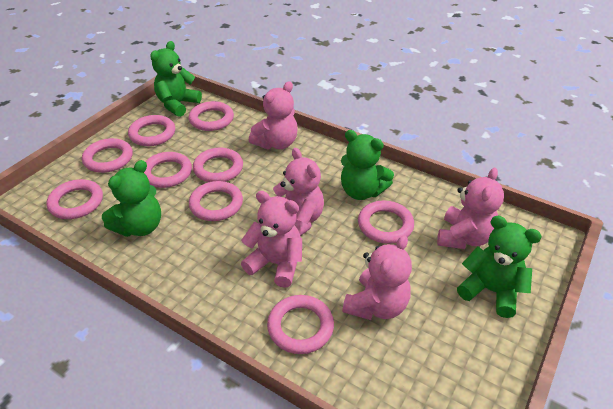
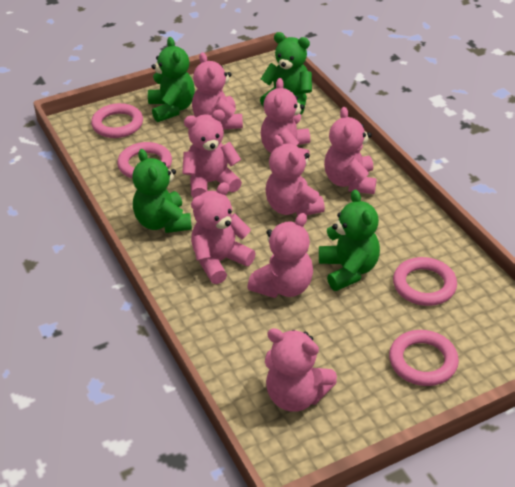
pink ring: 9 -> 4
pink teddy bear: 5 -> 8

